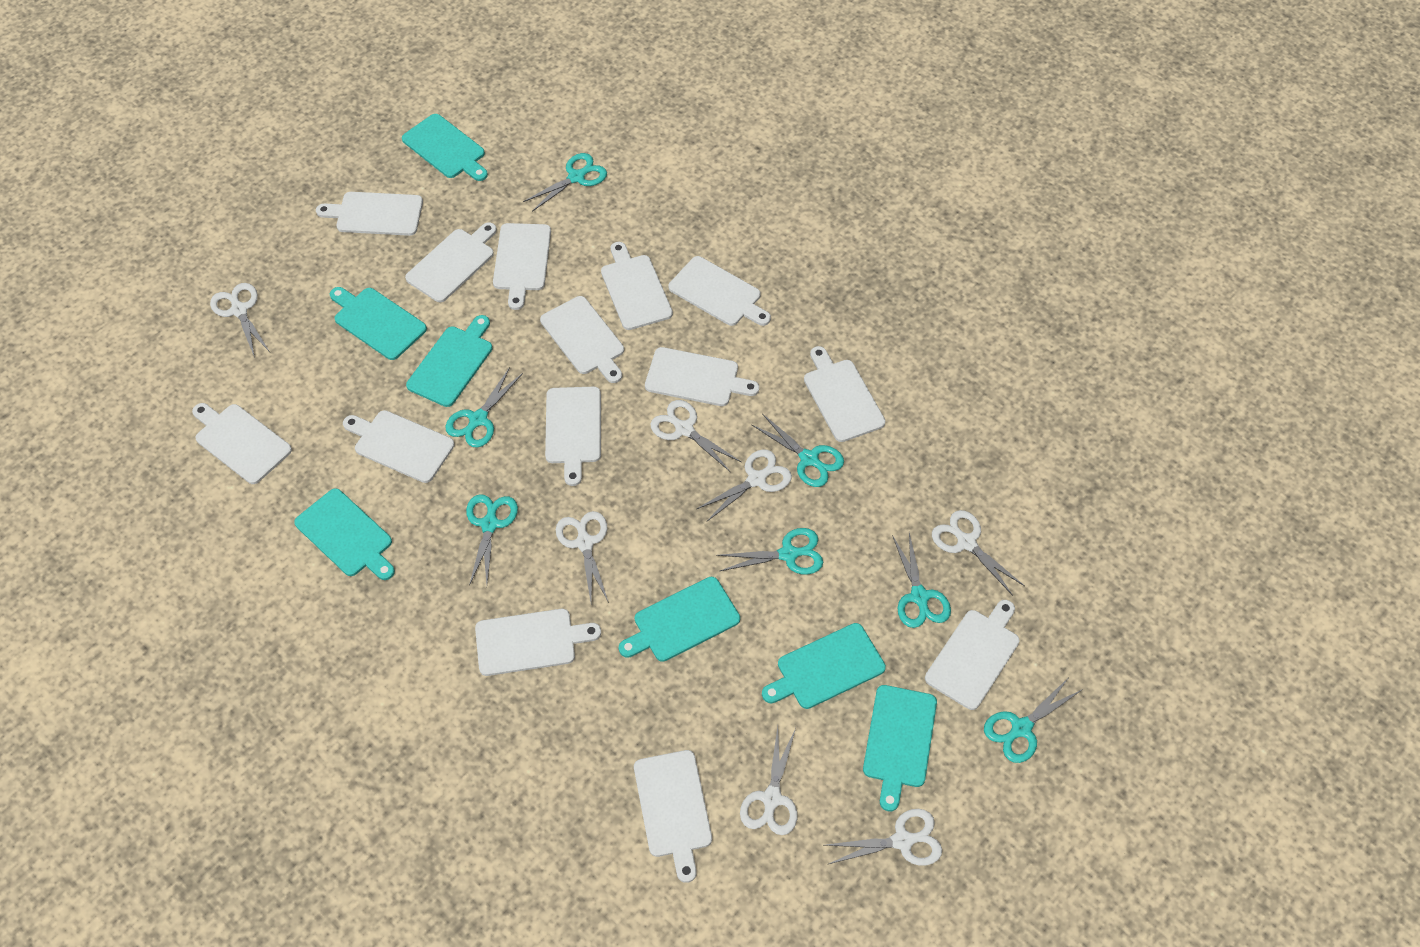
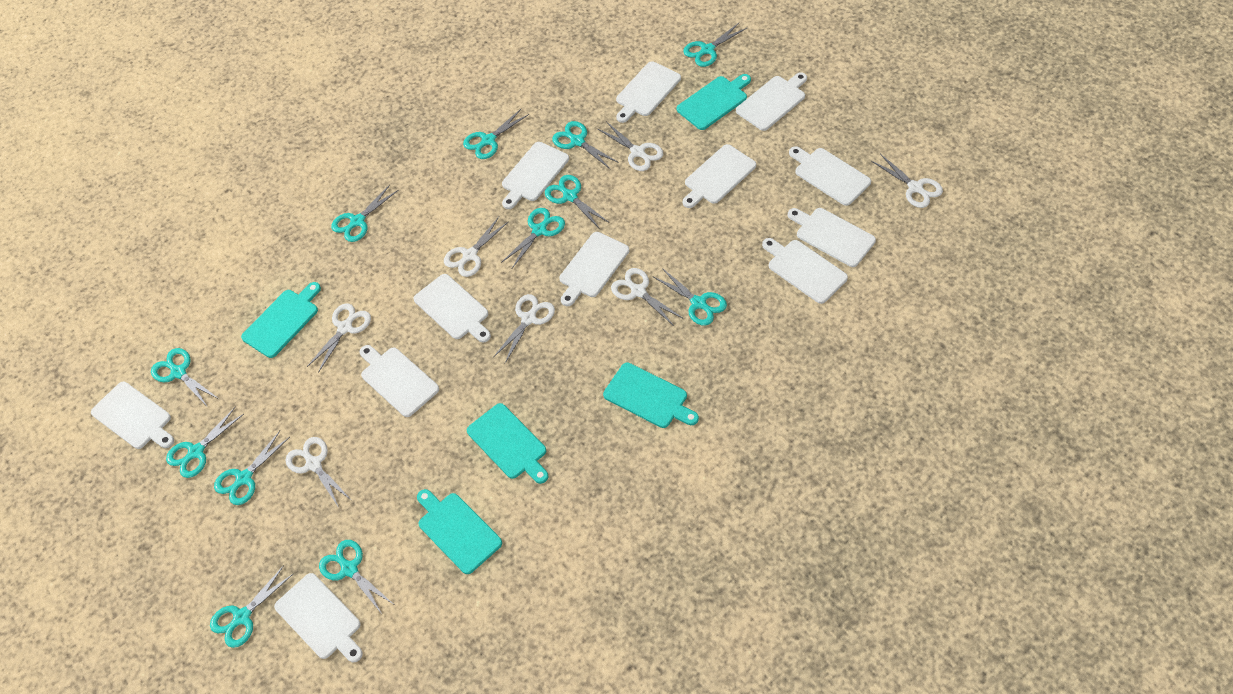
turquoise cutting board: 7 -> 5
turquoise scissors: 7 -> 12
white cutting board: 14 -> 12

